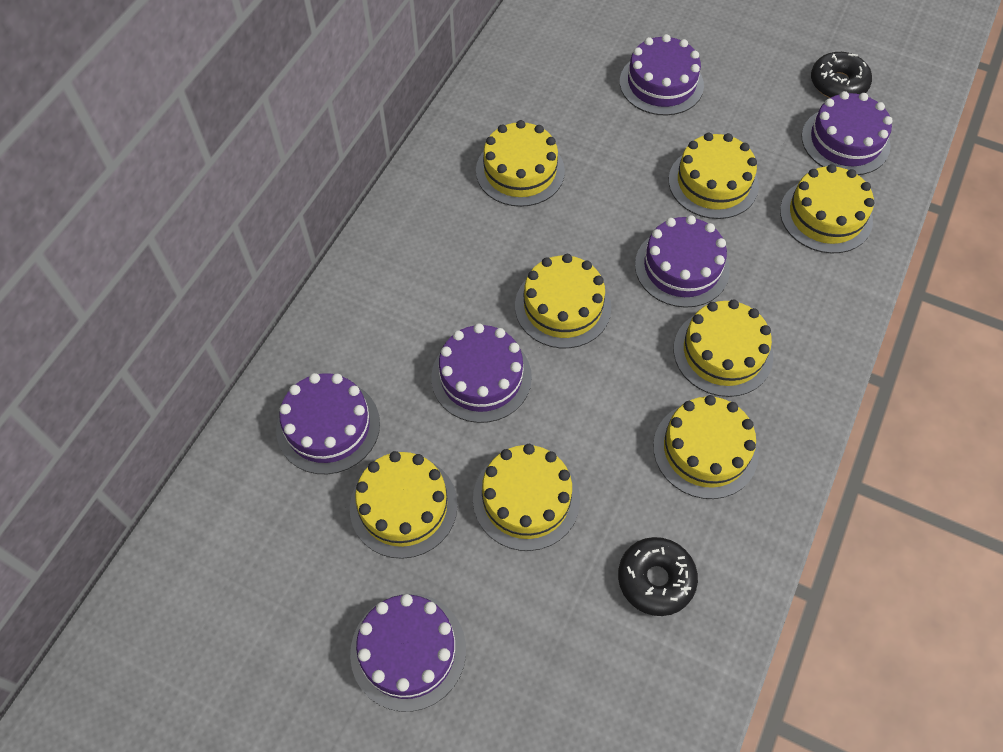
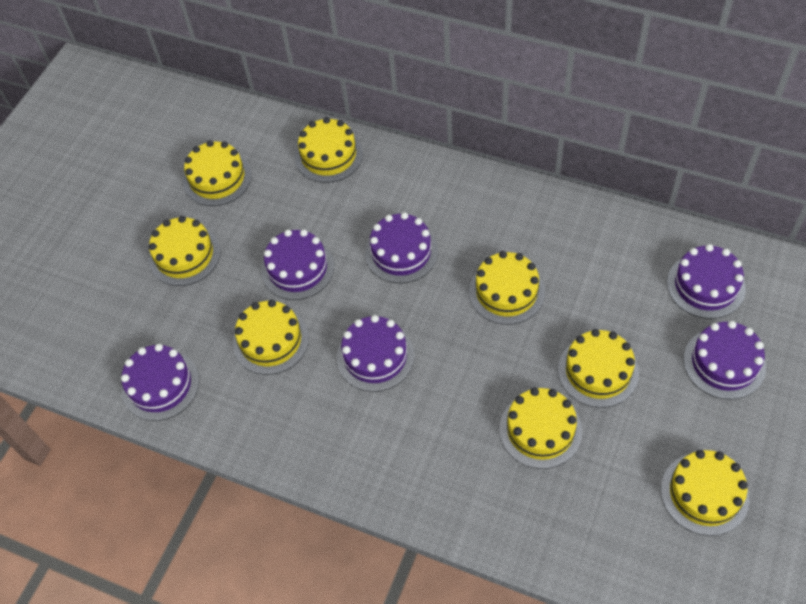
black donut: 2 -> 0

